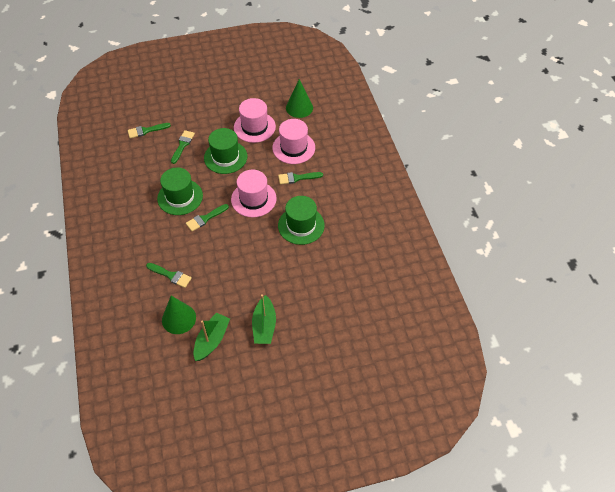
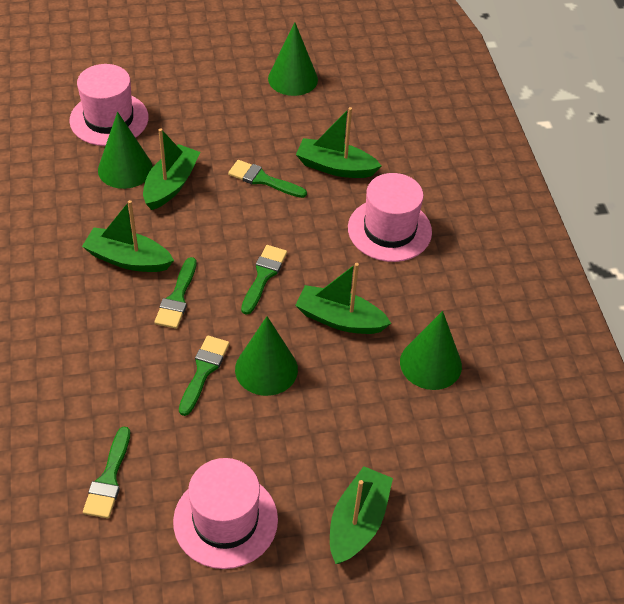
green boat: 2 -> 5
green cone: 2 -> 4
green hat: 3 -> 0

